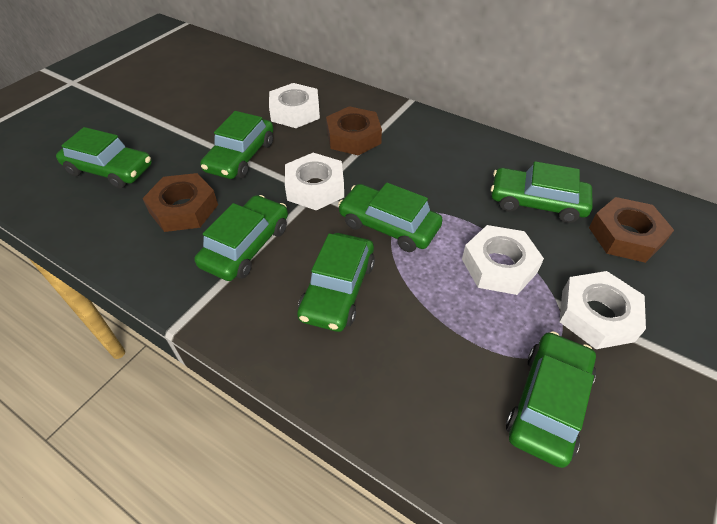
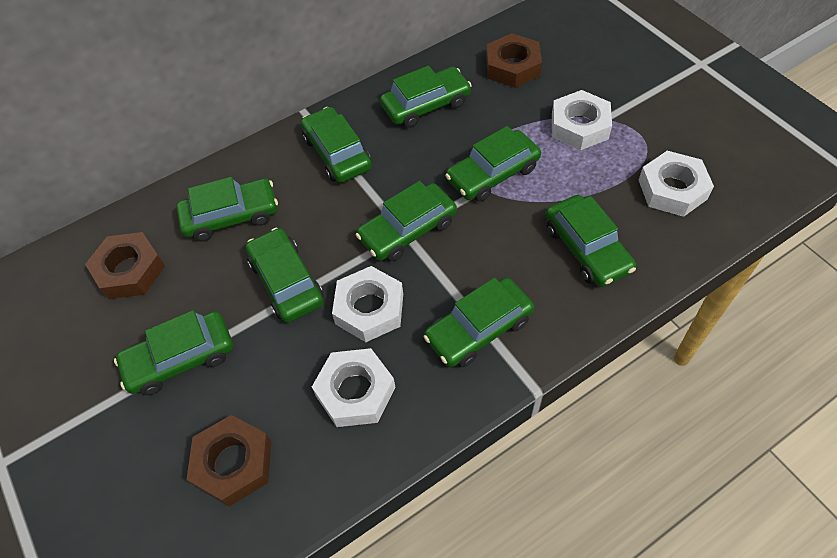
green car: 7 -> 9

